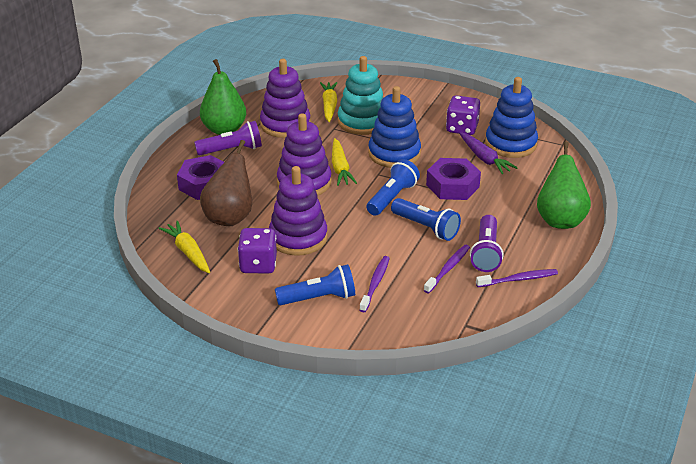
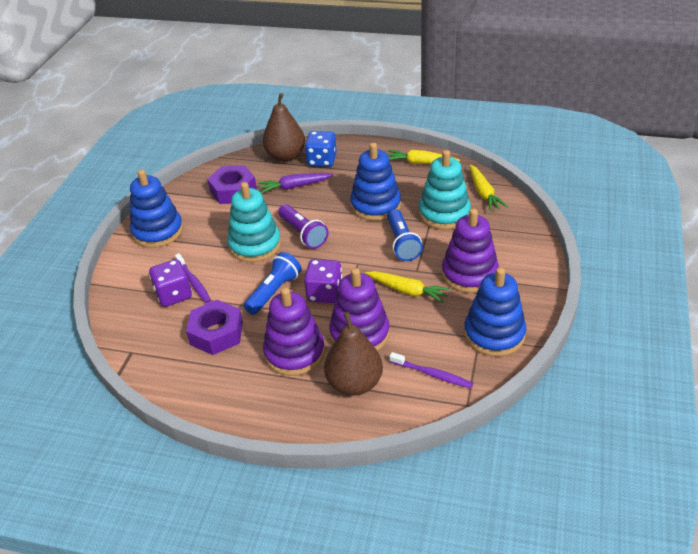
blue dice: 0 -> 1
blue flashlight: 3 -> 2
blue stacking toy: 2 -> 3
brown pear: 1 -> 2
green pear: 2 -> 0
purple flashlight: 2 -> 1
purple toothbrush: 3 -> 2
turquoise stacking toy: 1 -> 2

